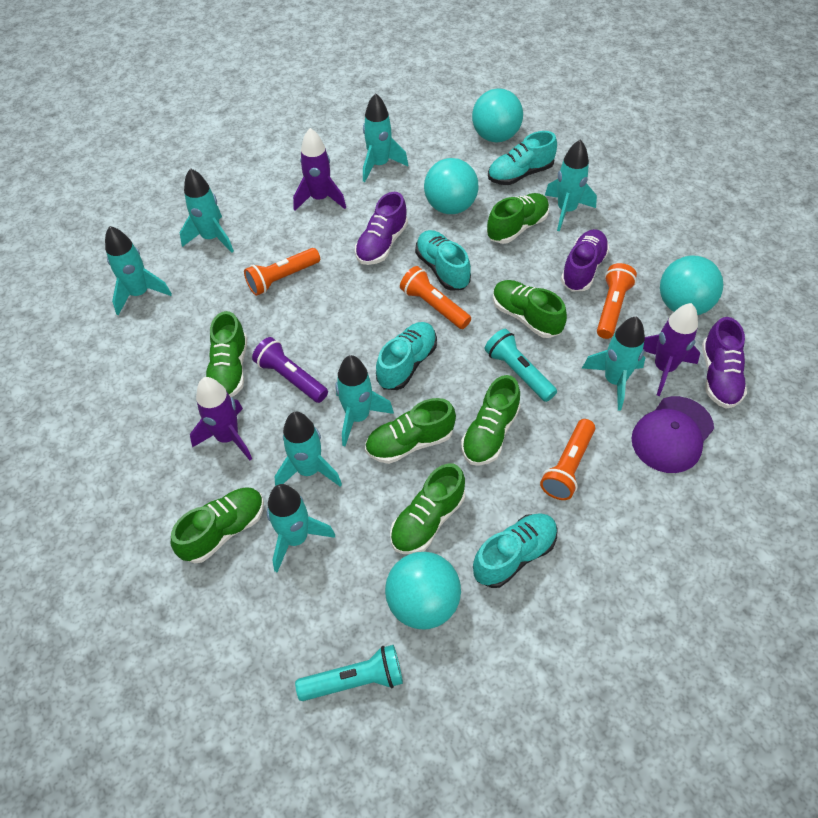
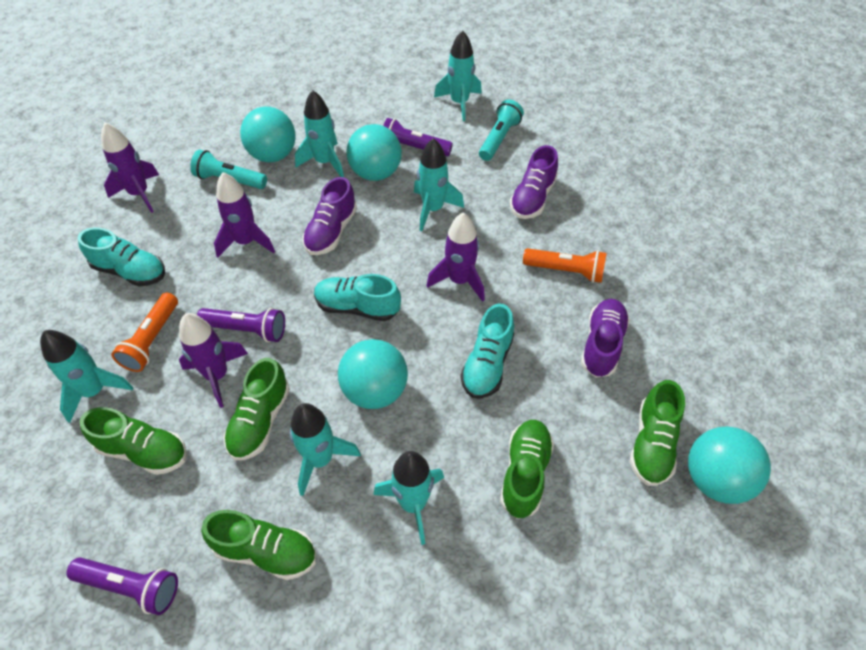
green shoe: 7 -> 5
orange flashlight: 4 -> 2
purple cap: 1 -> 0
purple flashlight: 1 -> 3
purple rocket: 3 -> 4
turquoise rocket: 8 -> 6
turquoise shoe: 4 -> 3

